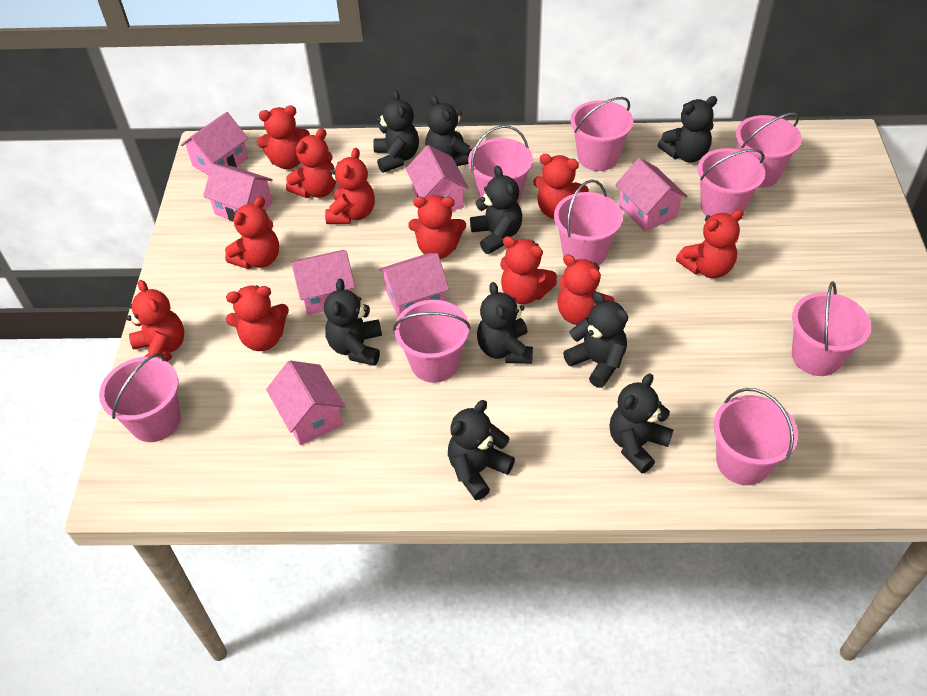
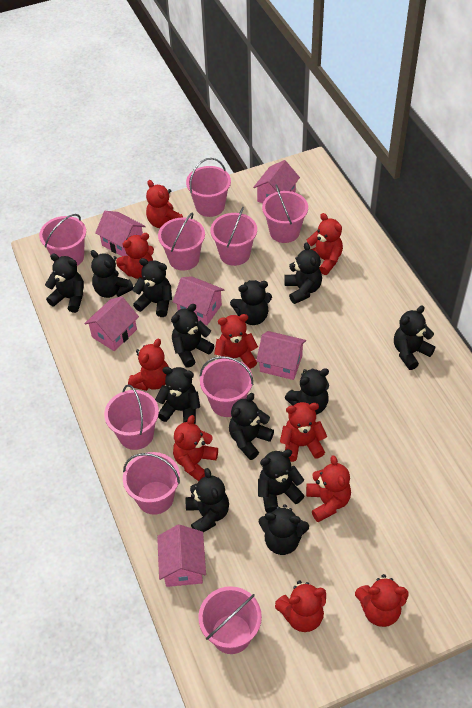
black teddy bear: 9 -> 13
pink house: 7 -> 6
red teddy bear: 11 -> 10

